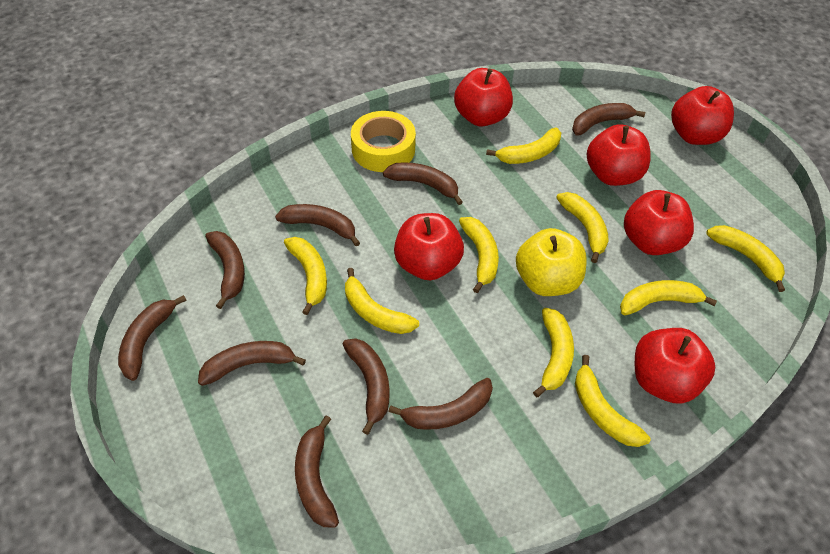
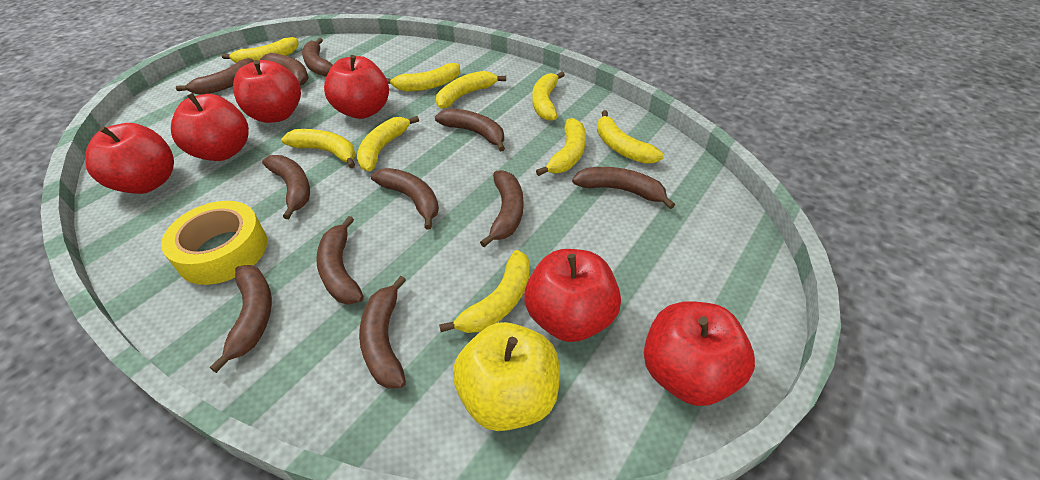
brown banana: 9 -> 11

